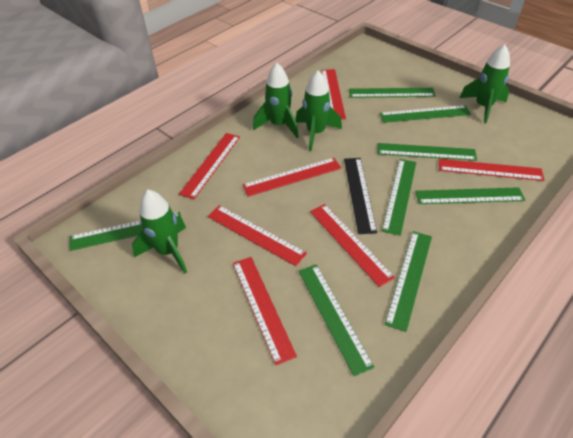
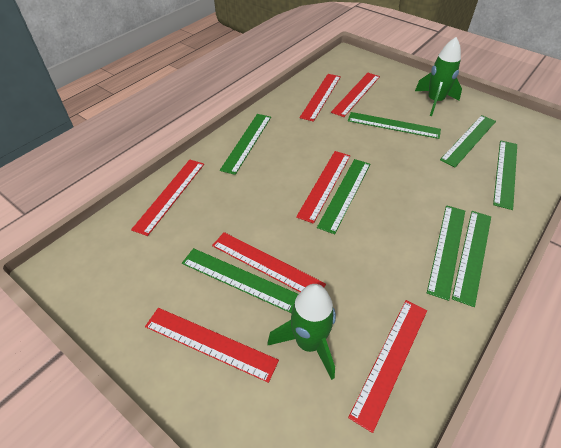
black ruler: 1 -> 0
green rocket: 4 -> 2

